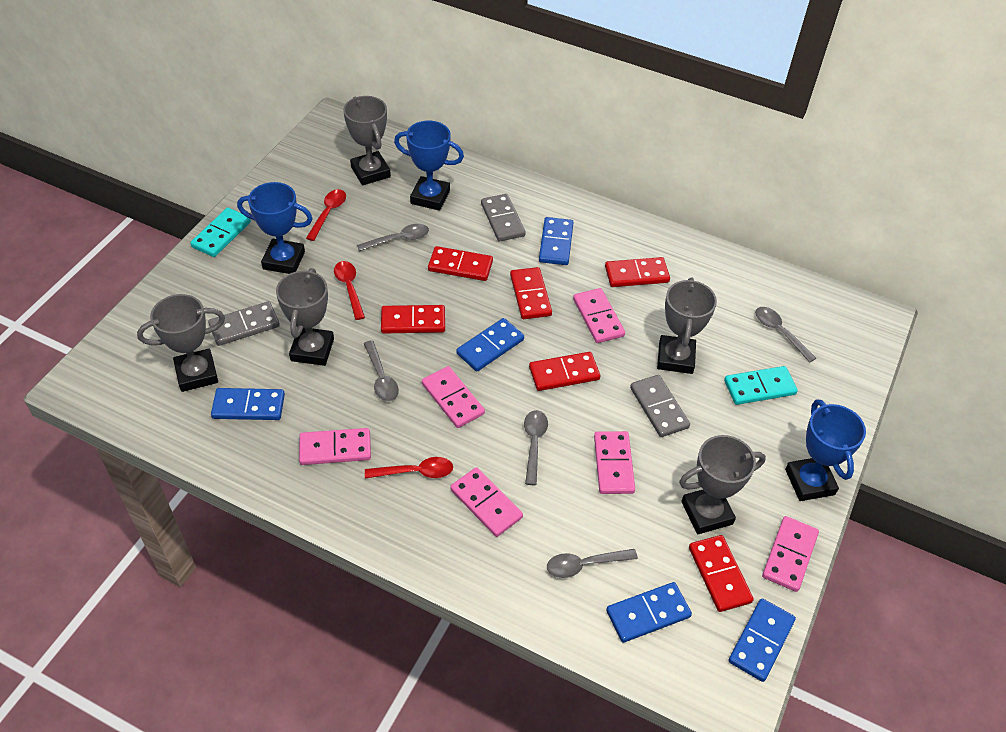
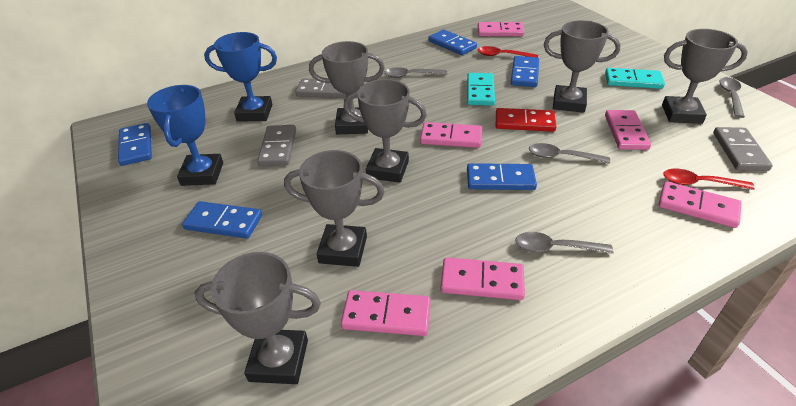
blue trophy: 3 -> 2
grey spoon: 5 -> 4
grey trophy: 5 -> 6
red domino: 6 -> 1
red spoon: 3 -> 2

